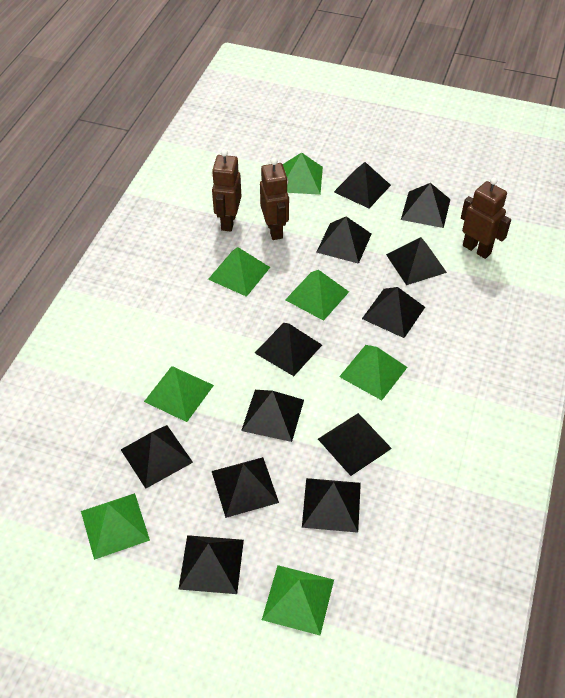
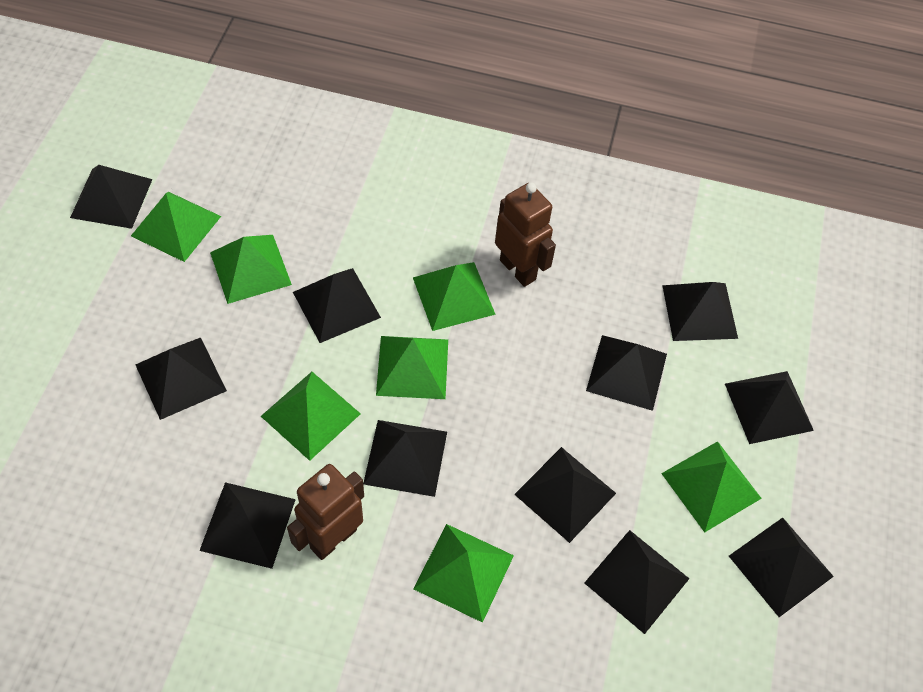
black pyramid: 12 -> 11
brown robot: 3 -> 2

